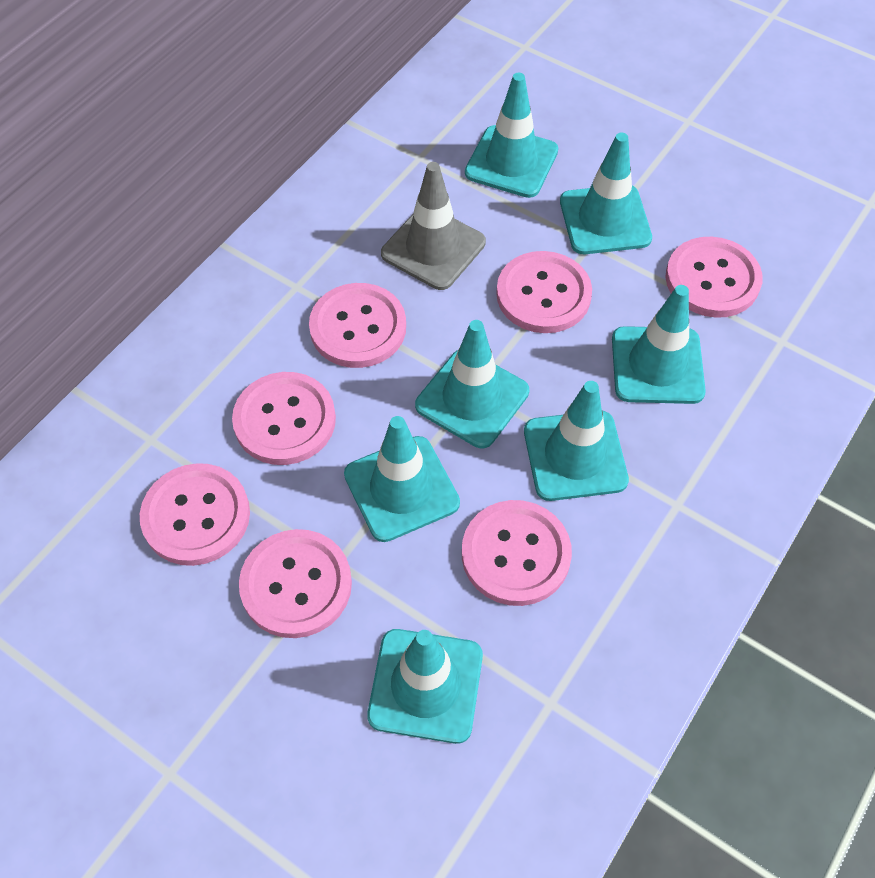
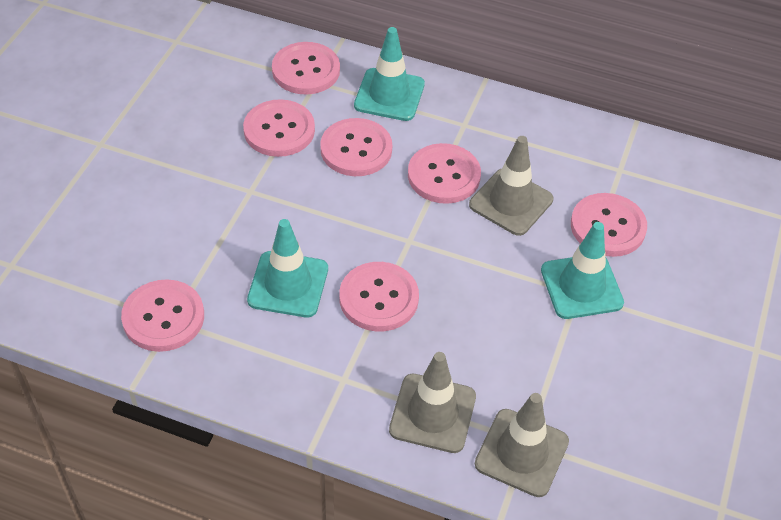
grey traffic cone: 1 -> 3
turquoise traffic cone: 7 -> 3

